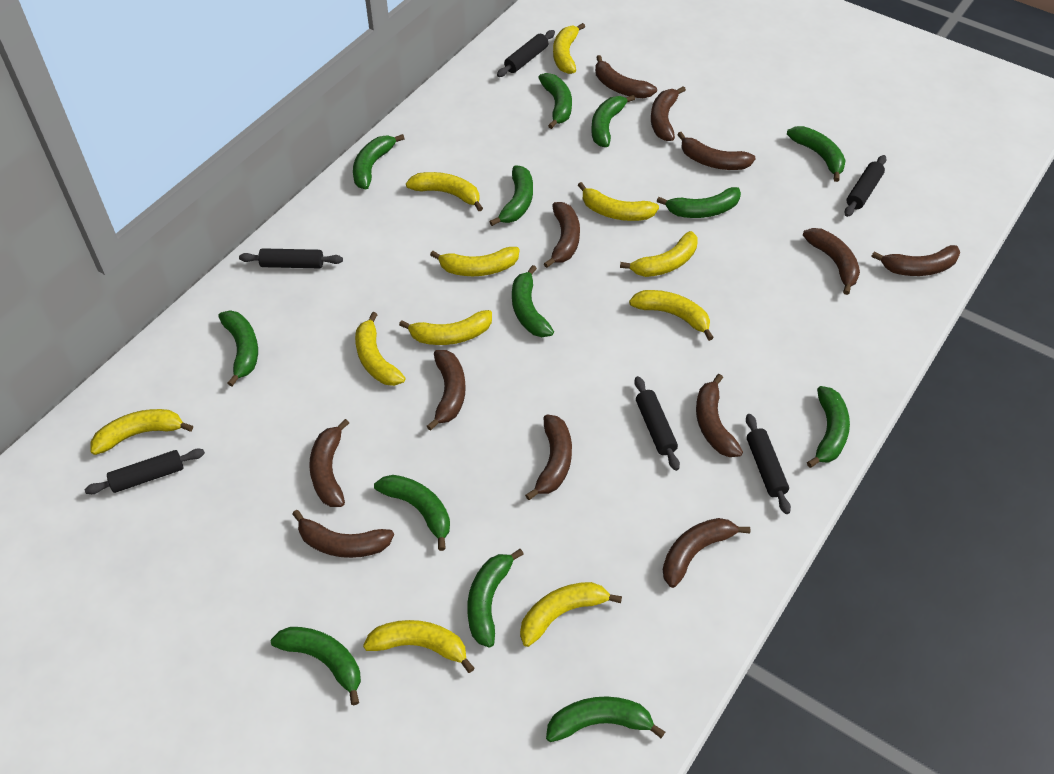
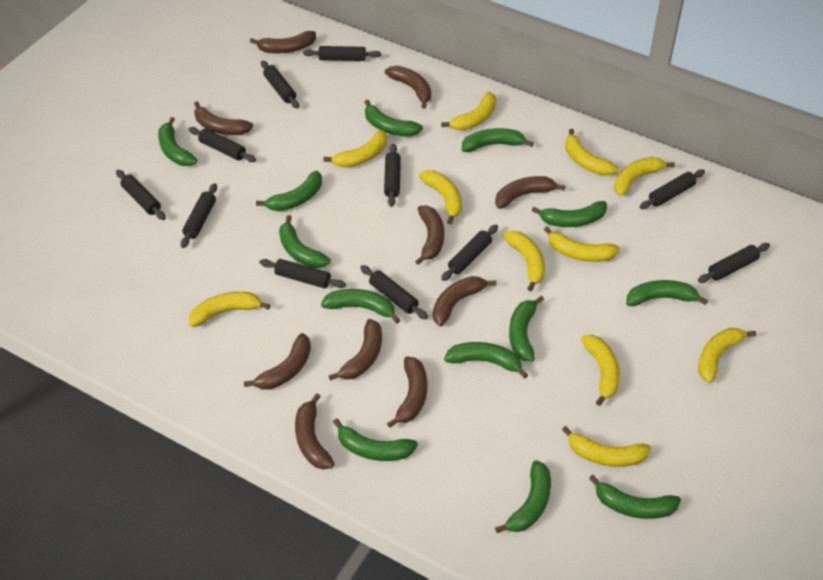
black rolling pin: 6 -> 11
brown banana: 12 -> 10

